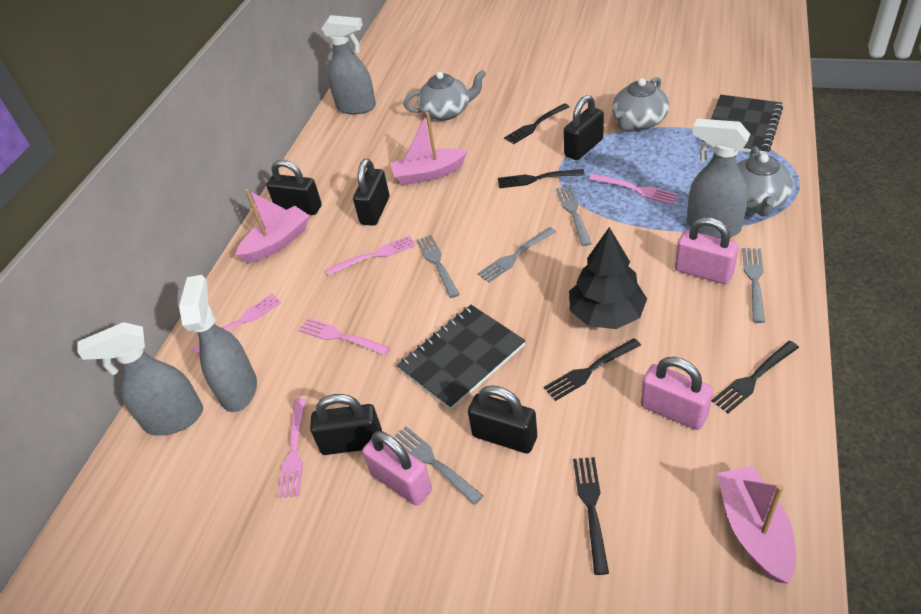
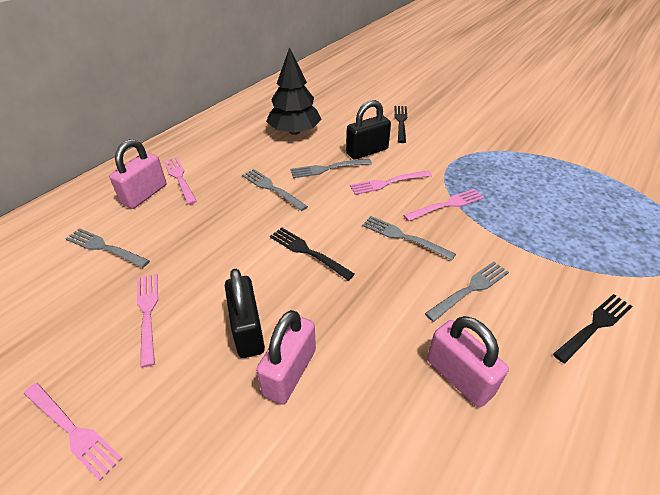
black fork: 5 -> 3
black notebook: 2 -> 0
black padlock: 5 -> 2
grey spray bottle: 4 -> 0
grey teapot: 3 -> 0
pink boat: 3 -> 0

